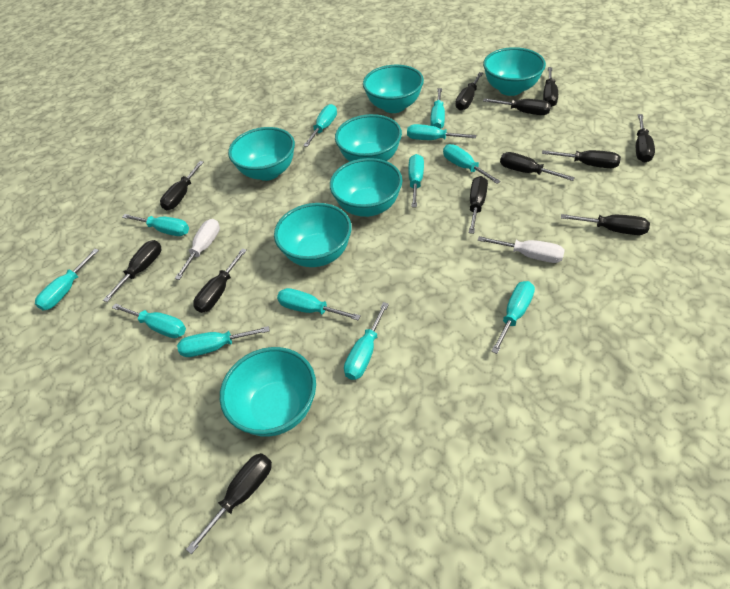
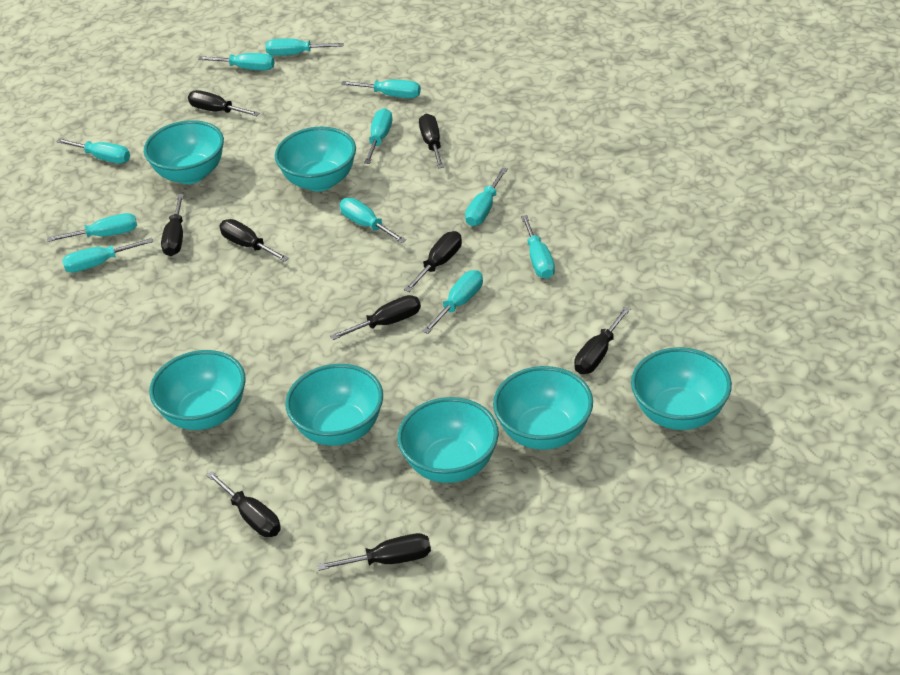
black screwdriver: 12 -> 9
turquoise screwdriver: 12 -> 11
white screwdriver: 2 -> 0

